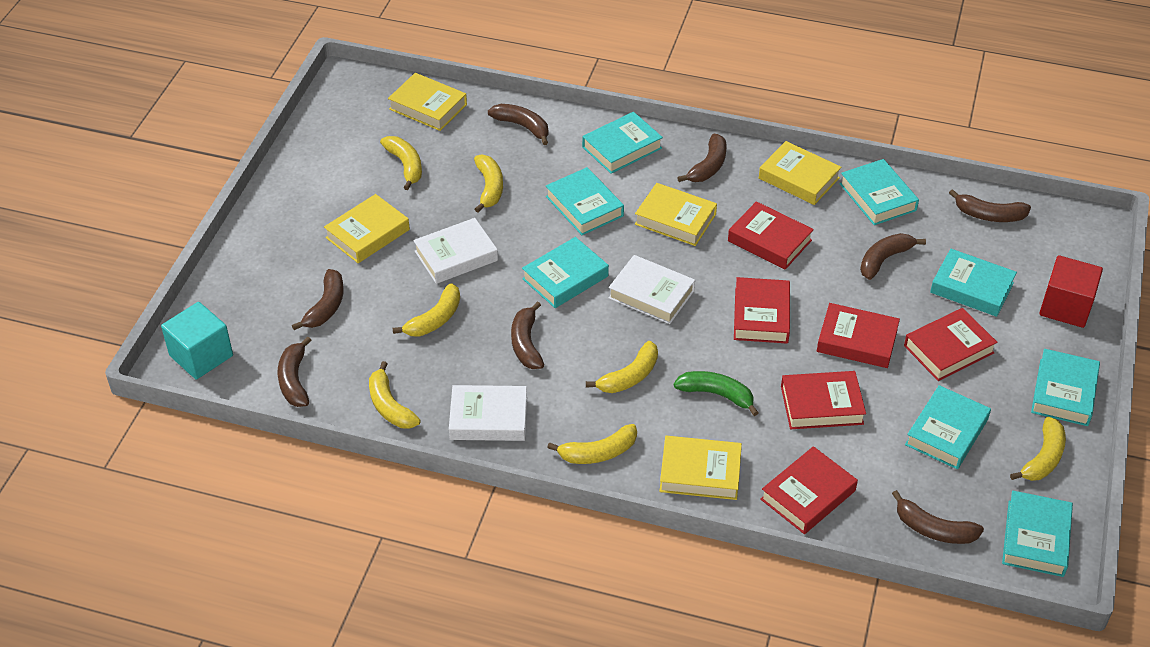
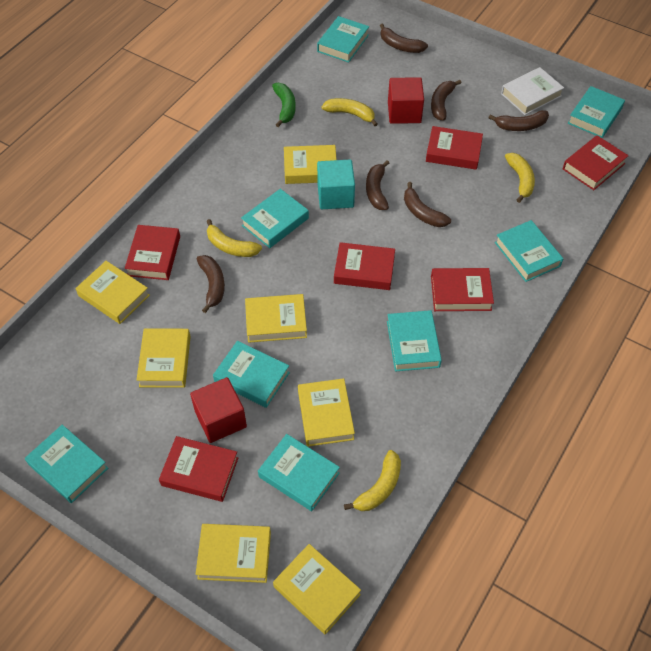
brown banana: 8 -> 6
red cube: 1 -> 2
white book: 3 -> 1
yellow banana: 7 -> 4
yellow book: 5 -> 7

